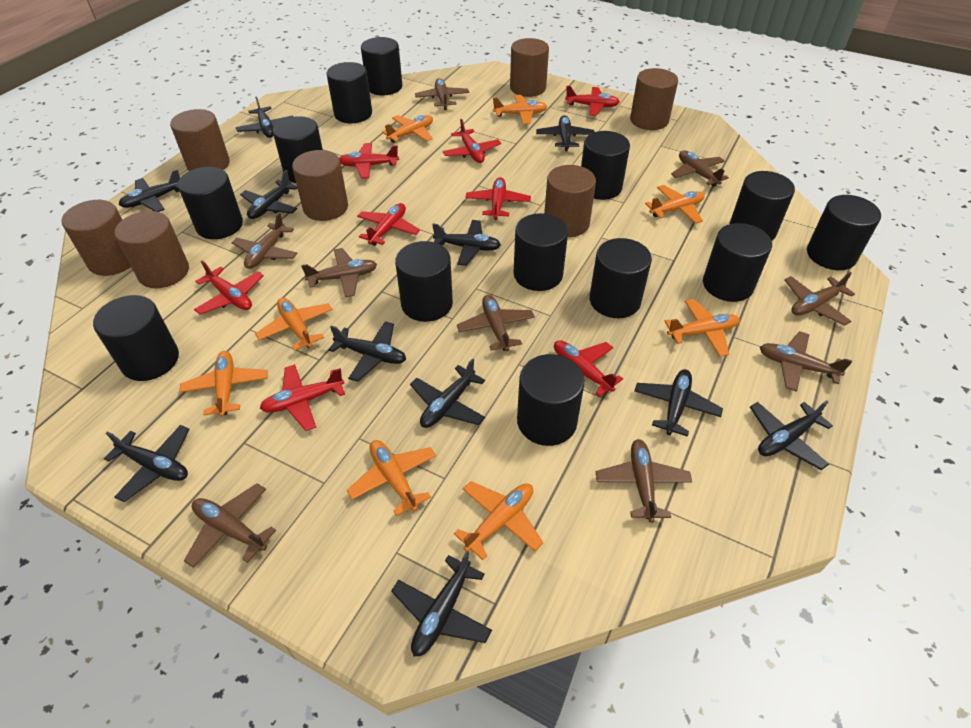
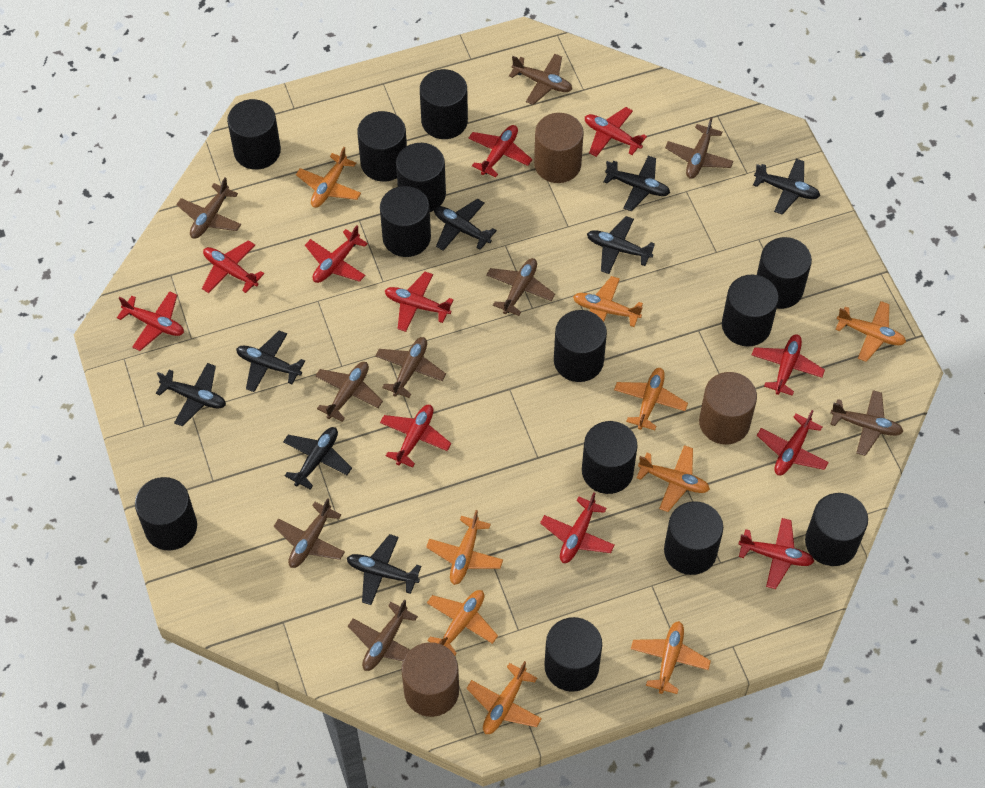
black plane: 11 -> 8
brown cylinder: 7 -> 3
orange plane: 8 -> 9
red plane: 8 -> 11

